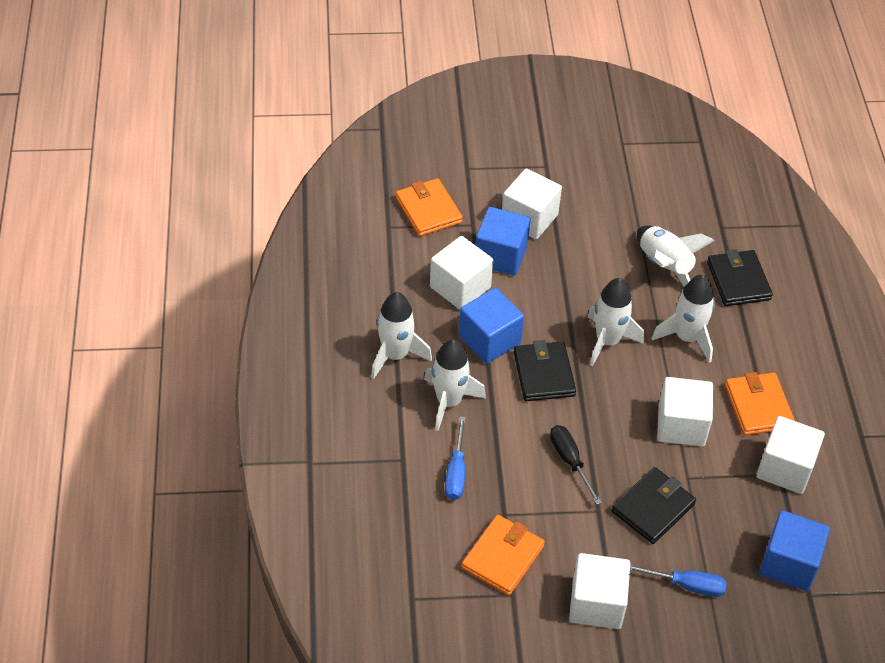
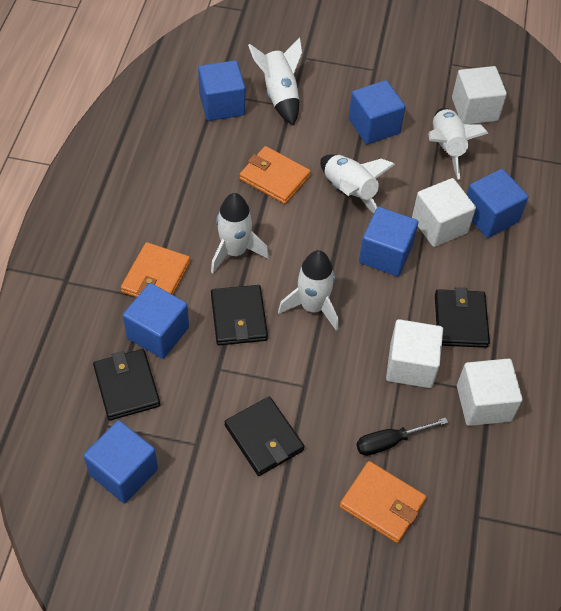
black wallet: 3 -> 4
blue cube: 3 -> 6
blue screwdriver: 2 -> 0
white cube: 5 -> 4

